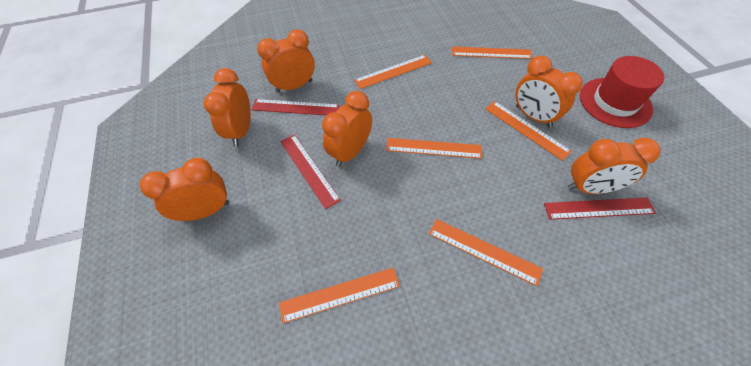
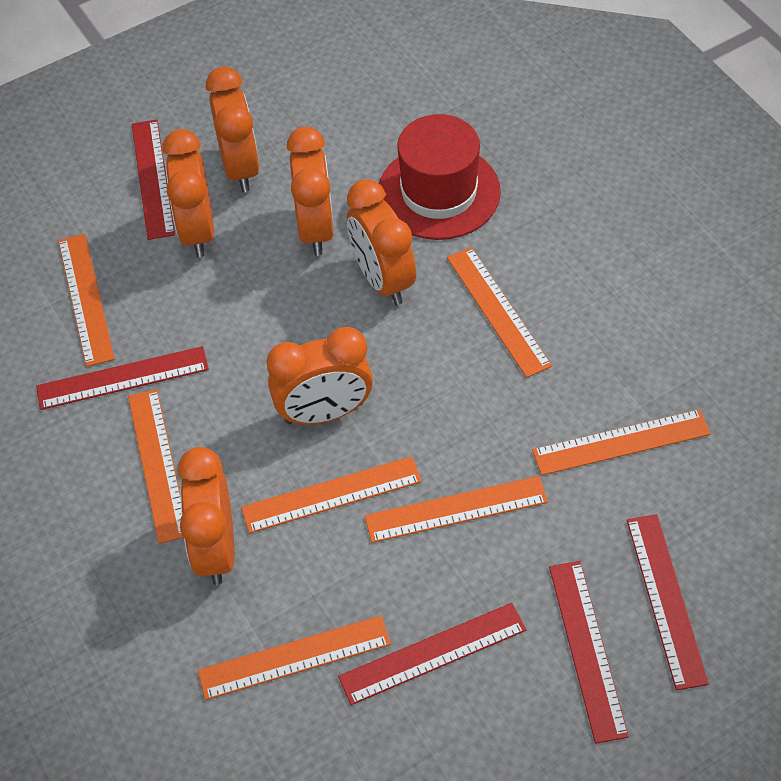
orange ruler: 6 -> 7
red ruler: 3 -> 5

